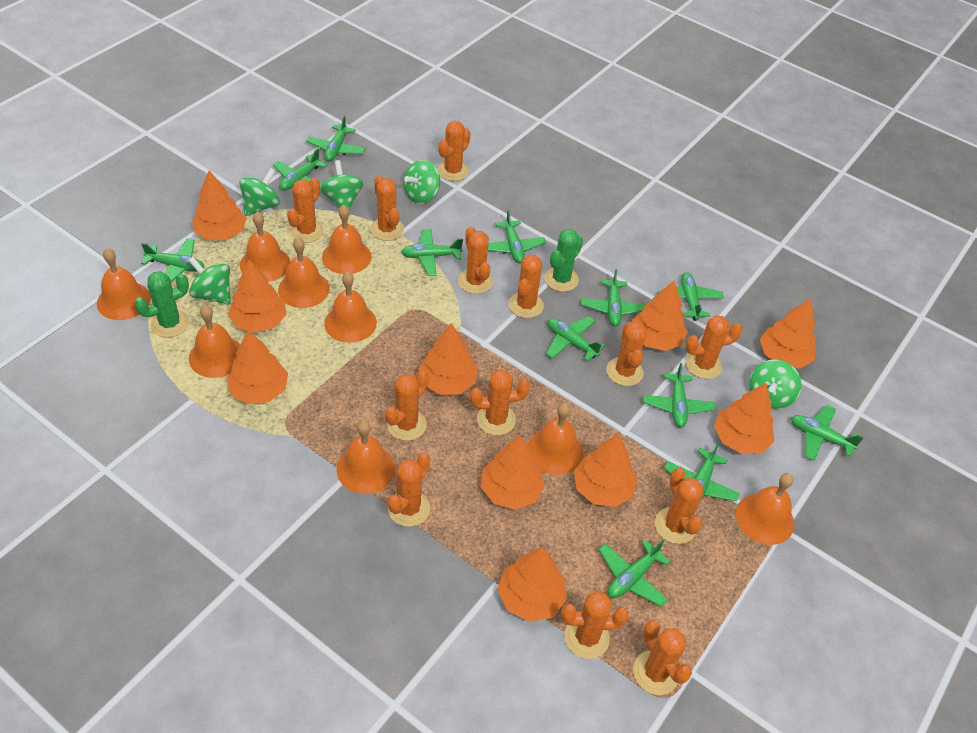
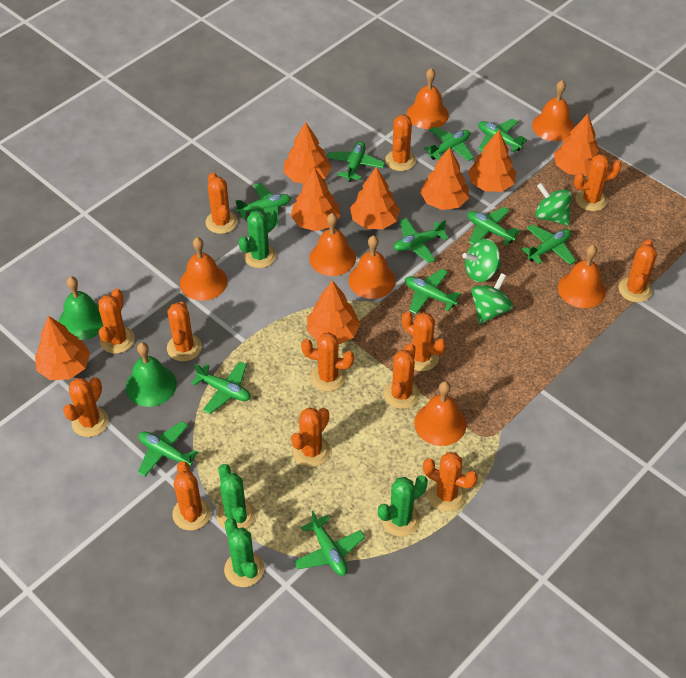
green bell: 0 -> 2
green cactus: 2 -> 4
green plane: 12 -> 11
green spinning top: 5 -> 3
orange bell: 9 -> 7
orange tree: 10 -> 8

